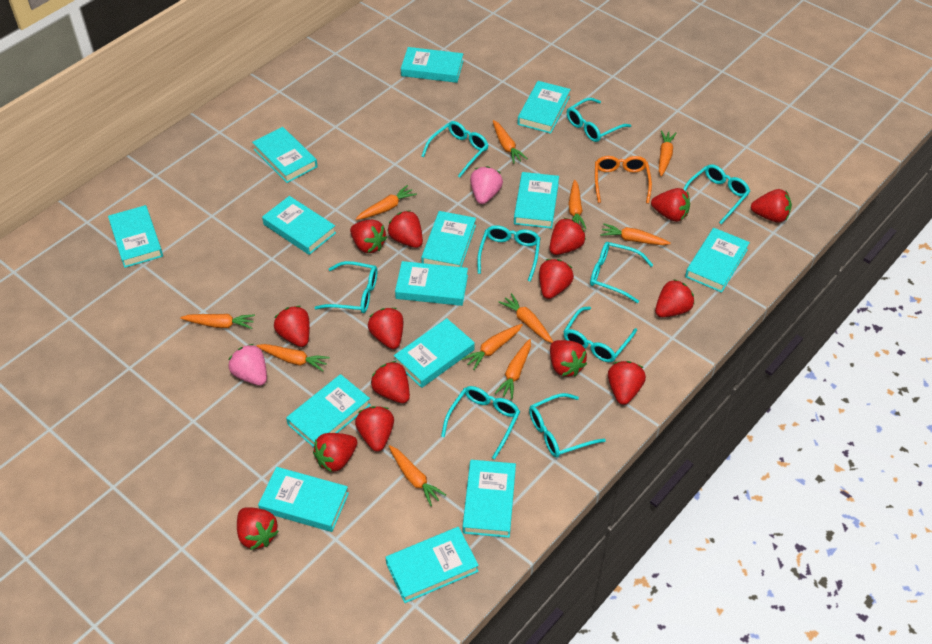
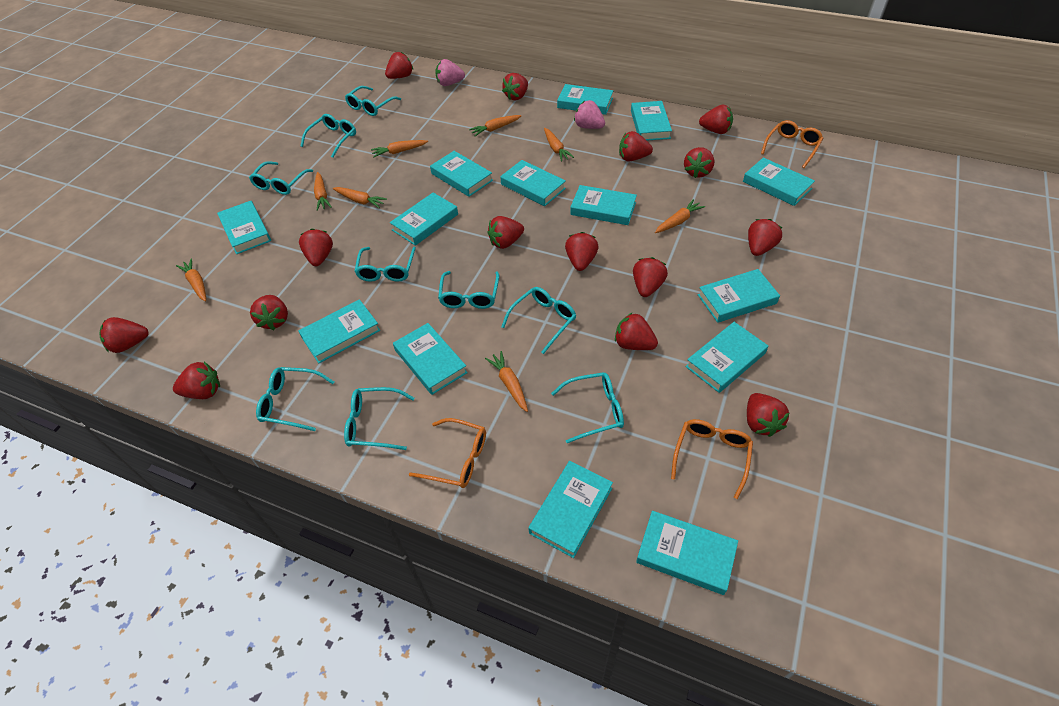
orange carrot: 11 -> 8
orange glasses: 1 -> 3

